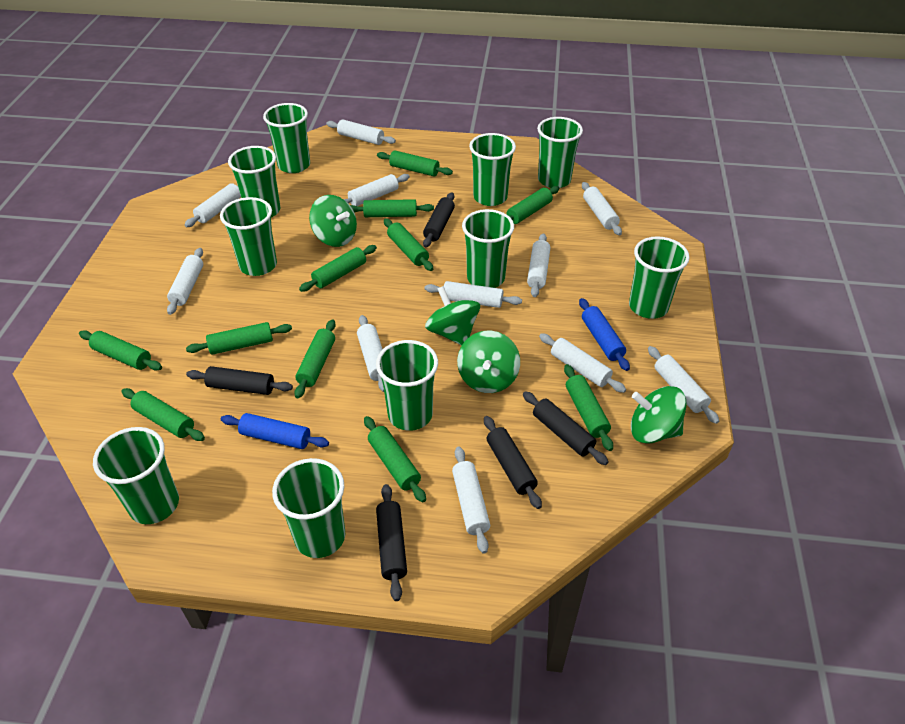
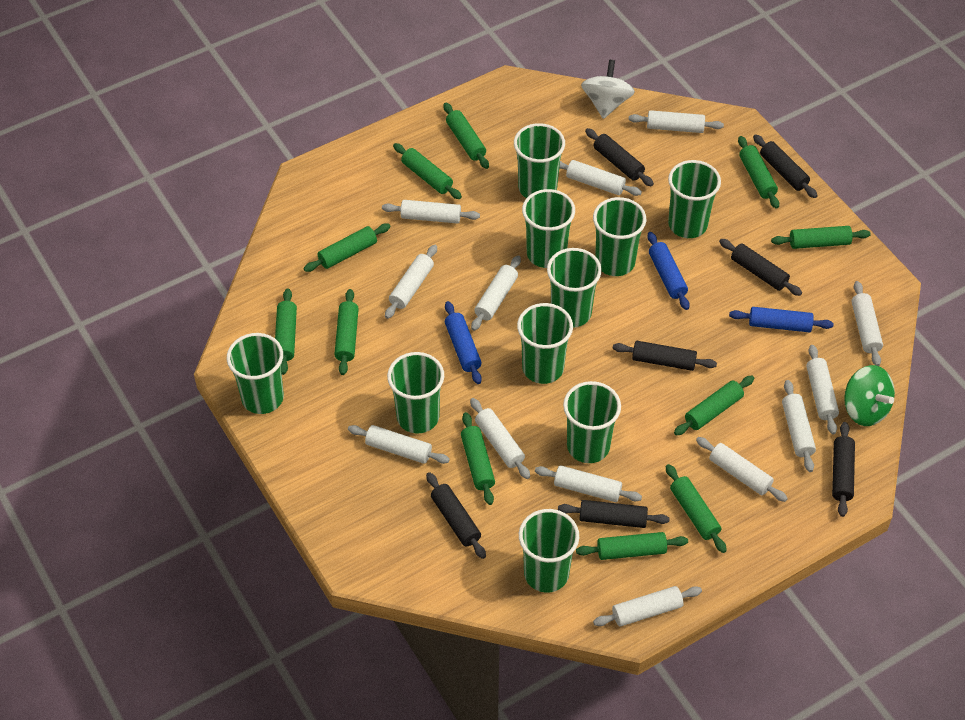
black rolling pin: 5 -> 7
blue rolling pin: 2 -> 3
green spinning top: 4 -> 1
white rolling pin: 11 -> 13
white spinning top: 0 -> 1

